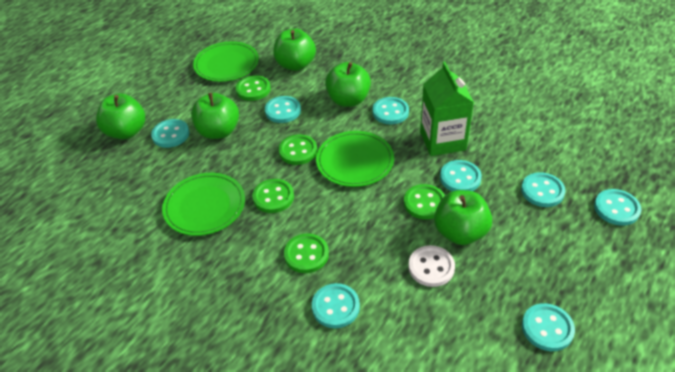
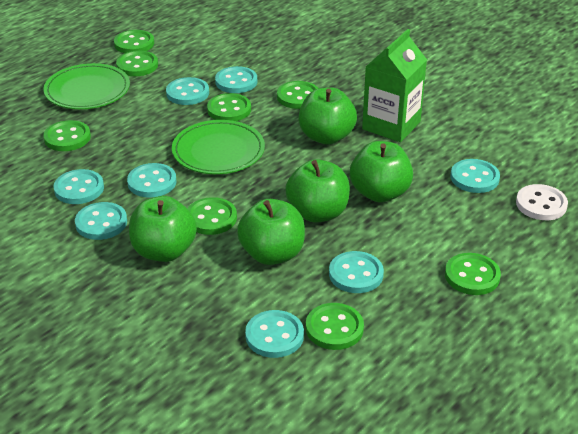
green button: 5 -> 8
green plate: 3 -> 2

